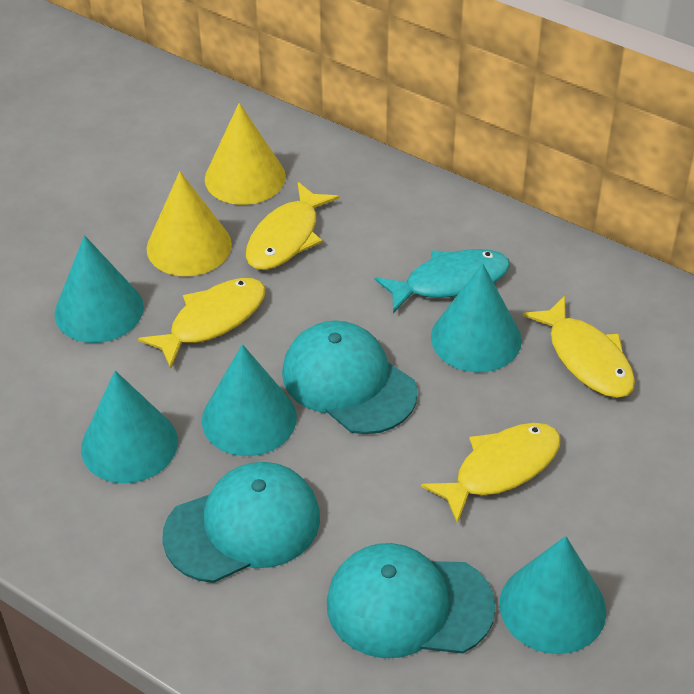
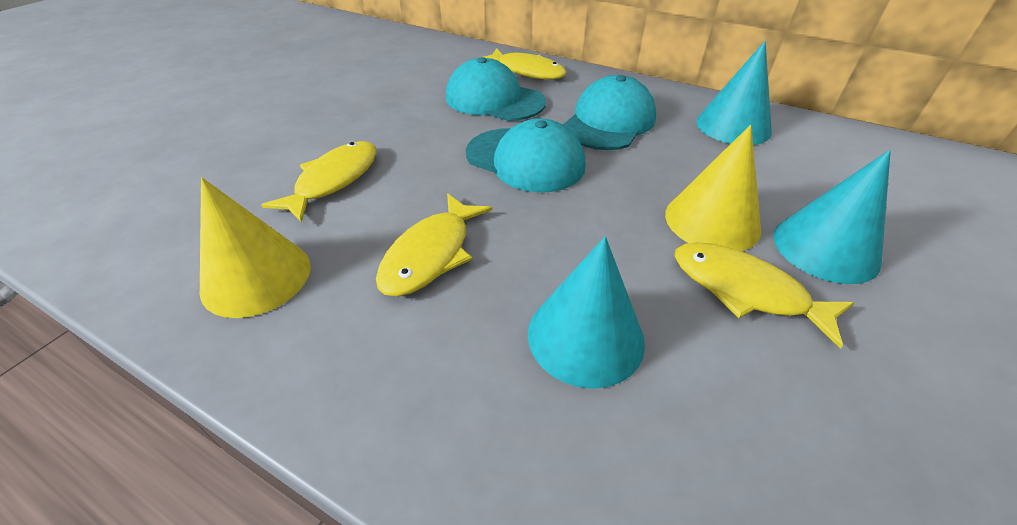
turquoise cone: 5 -> 3
turquoise fish: 1 -> 0

